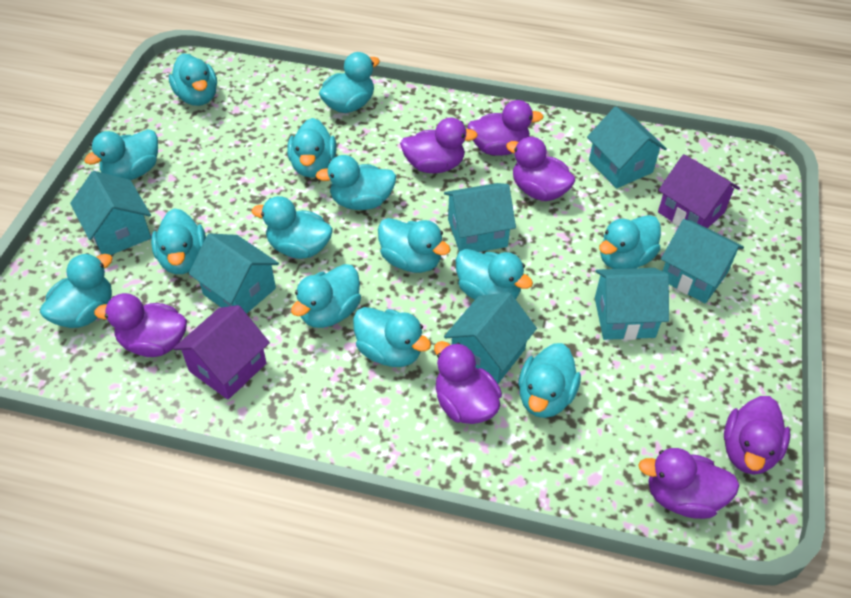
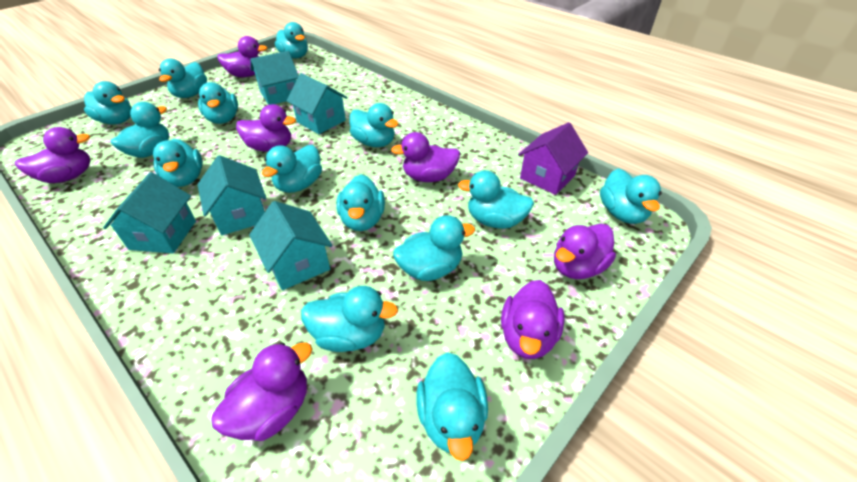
purple house: 2 -> 1
turquoise house: 7 -> 5

